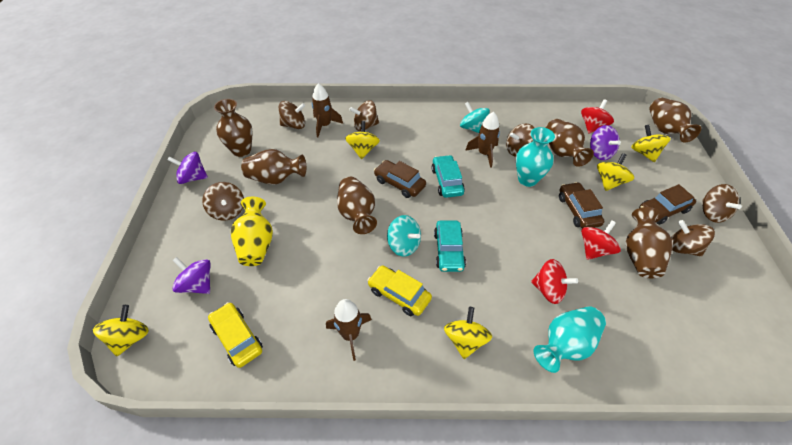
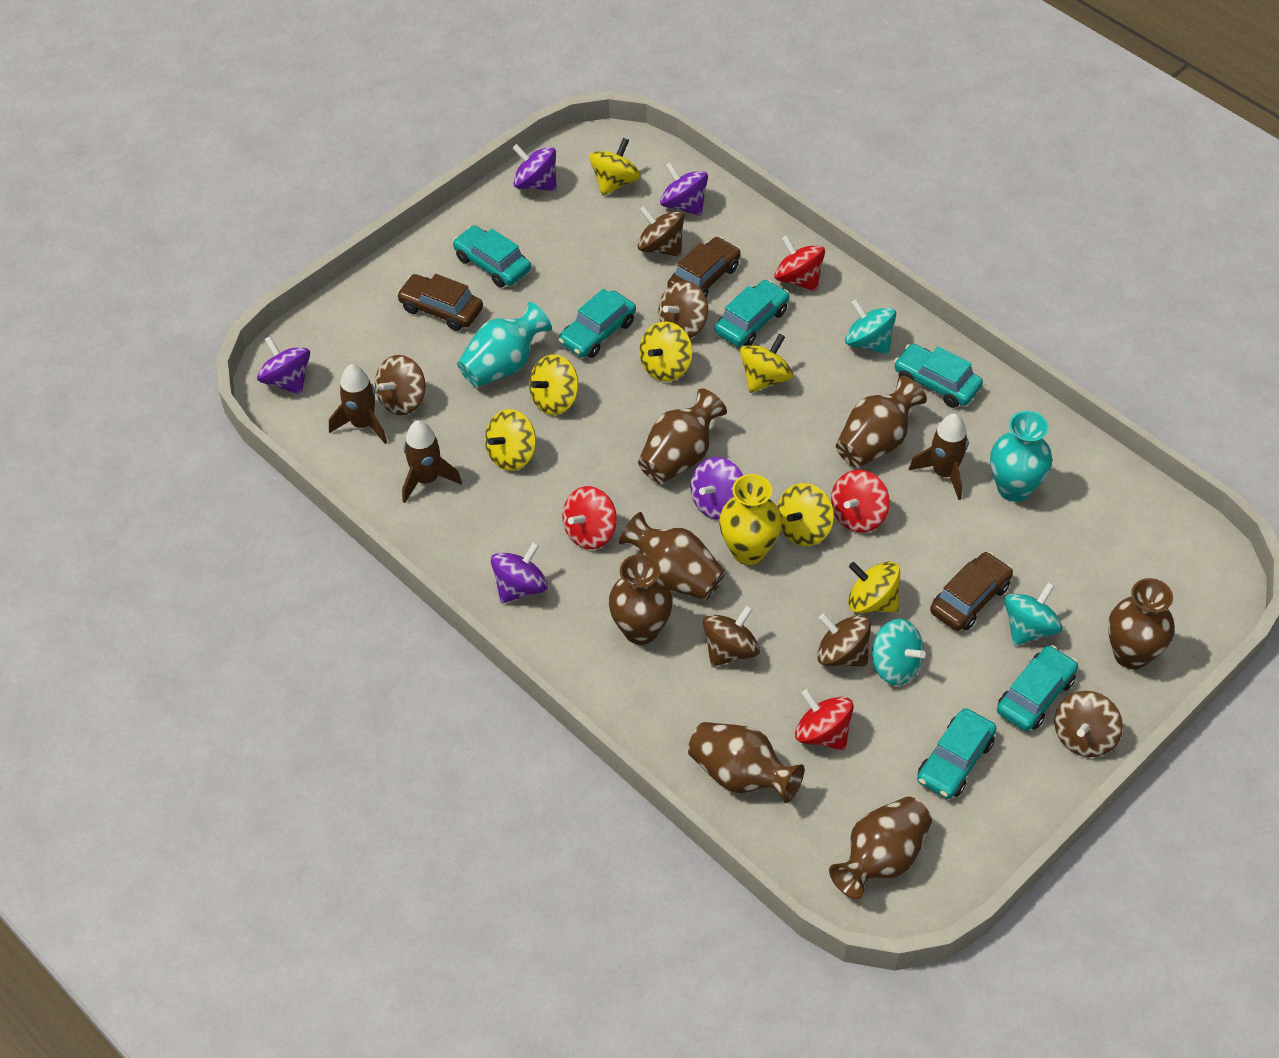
brown vase: 6 -> 7
purple spinning top: 3 -> 5
red spinning top: 3 -> 4
turquoise car: 2 -> 6
turquoise spinning top: 2 -> 3
yellow car: 2 -> 0
yellow spinning top: 5 -> 7

